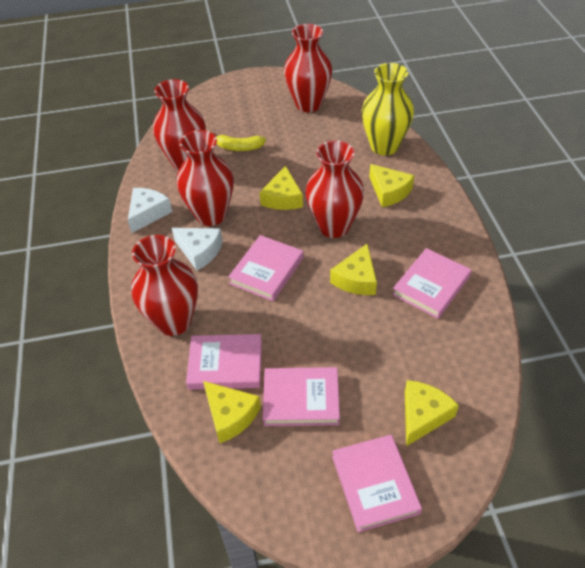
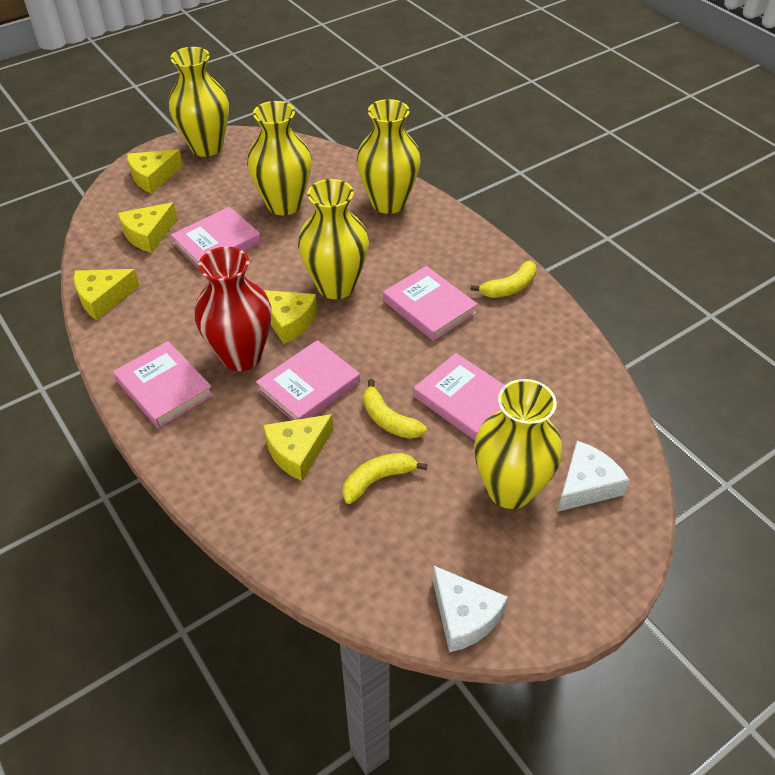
red vase: 5 -> 1
yellow banana: 1 -> 3
yellow vase: 1 -> 5

